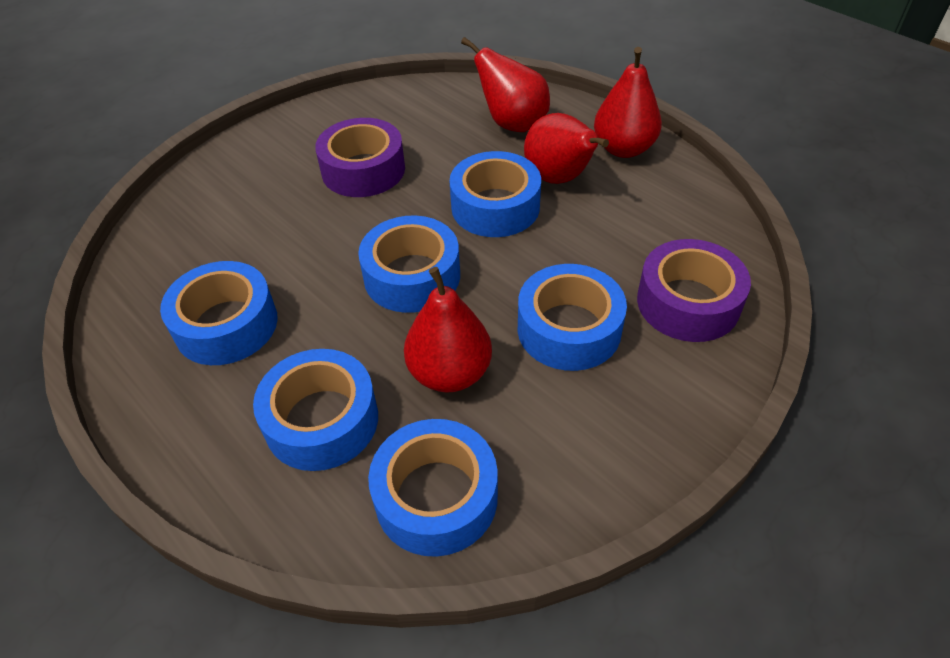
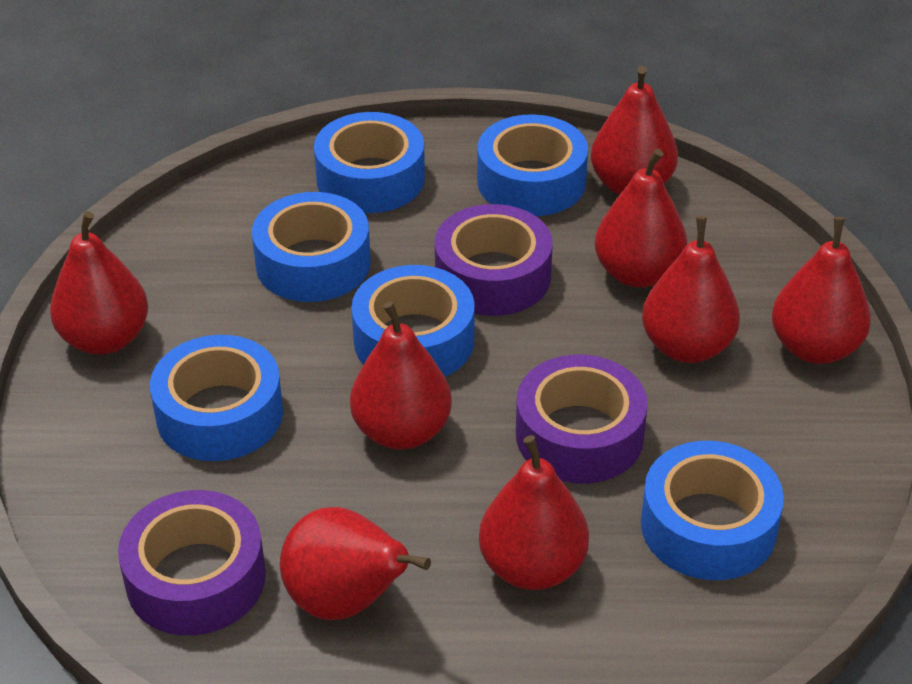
purple tape: 2 -> 3
red pear: 4 -> 8

